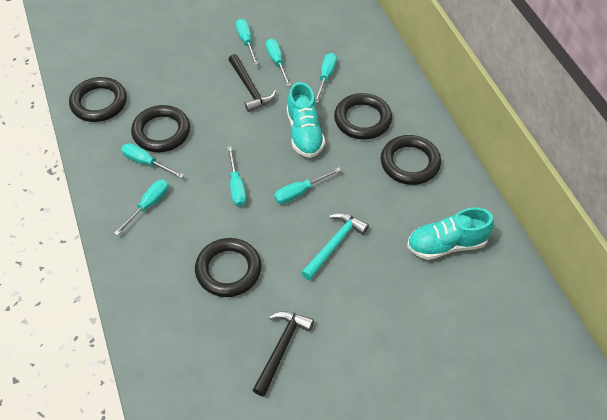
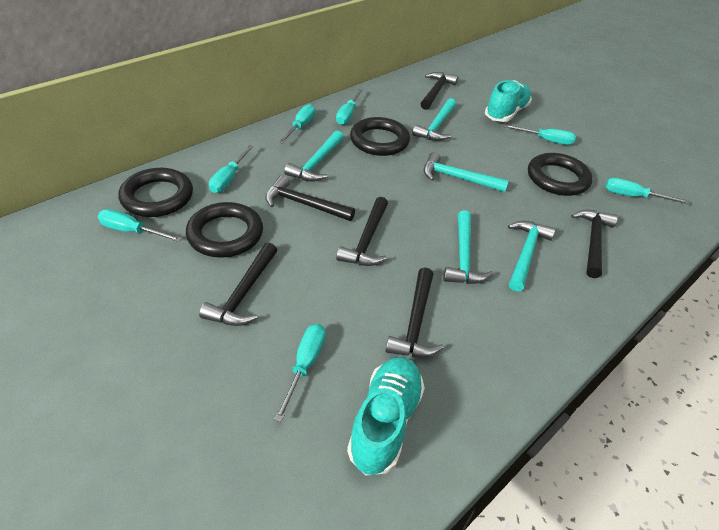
black hammer: 2 -> 6
black ring: 5 -> 4
turquoise hammer: 1 -> 5

